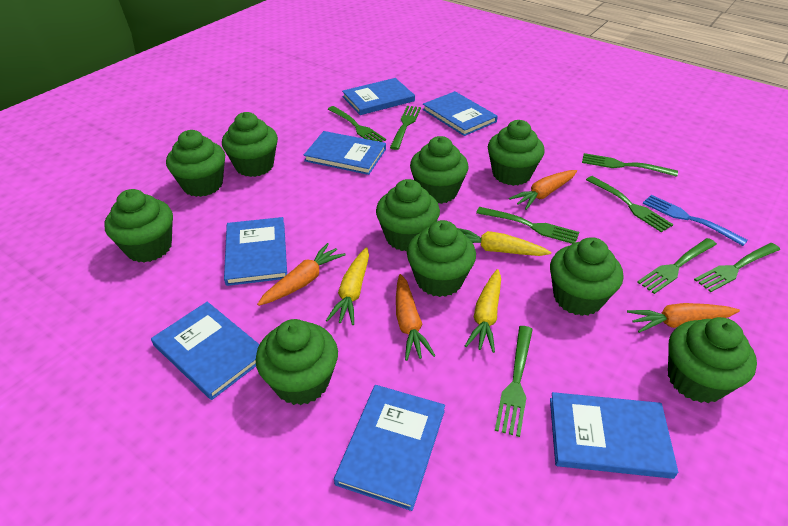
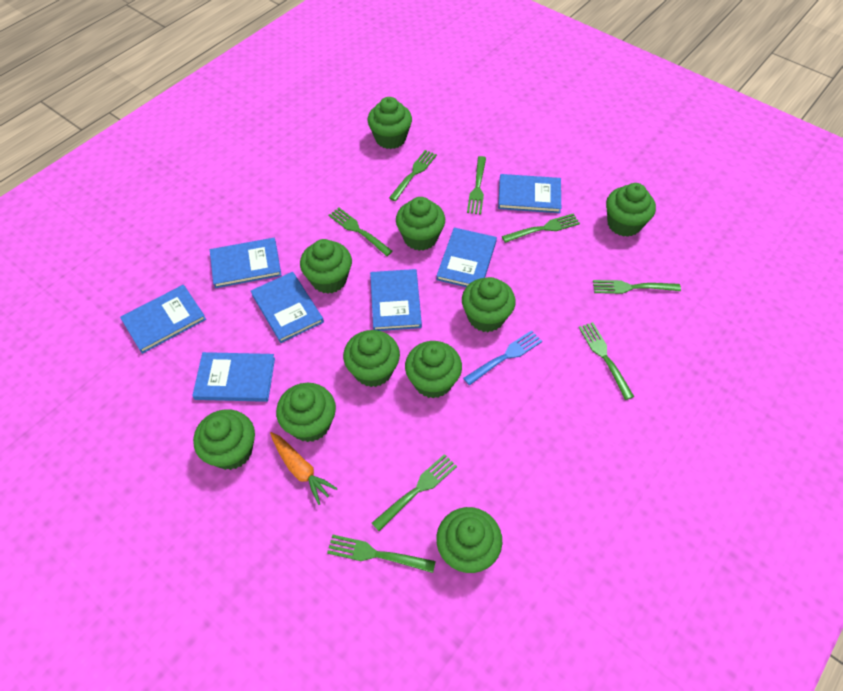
orange carrot: 4 -> 1
yellow carrot: 3 -> 0

